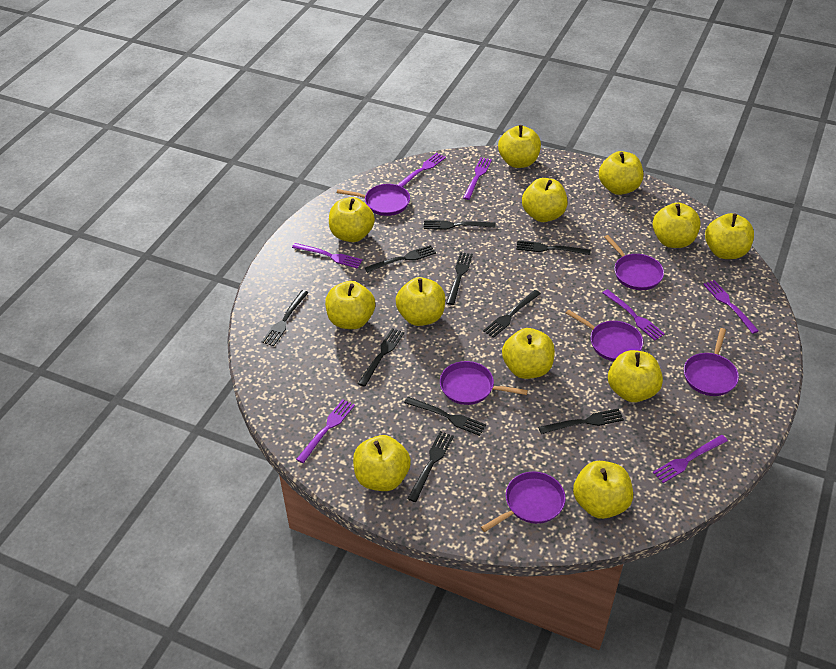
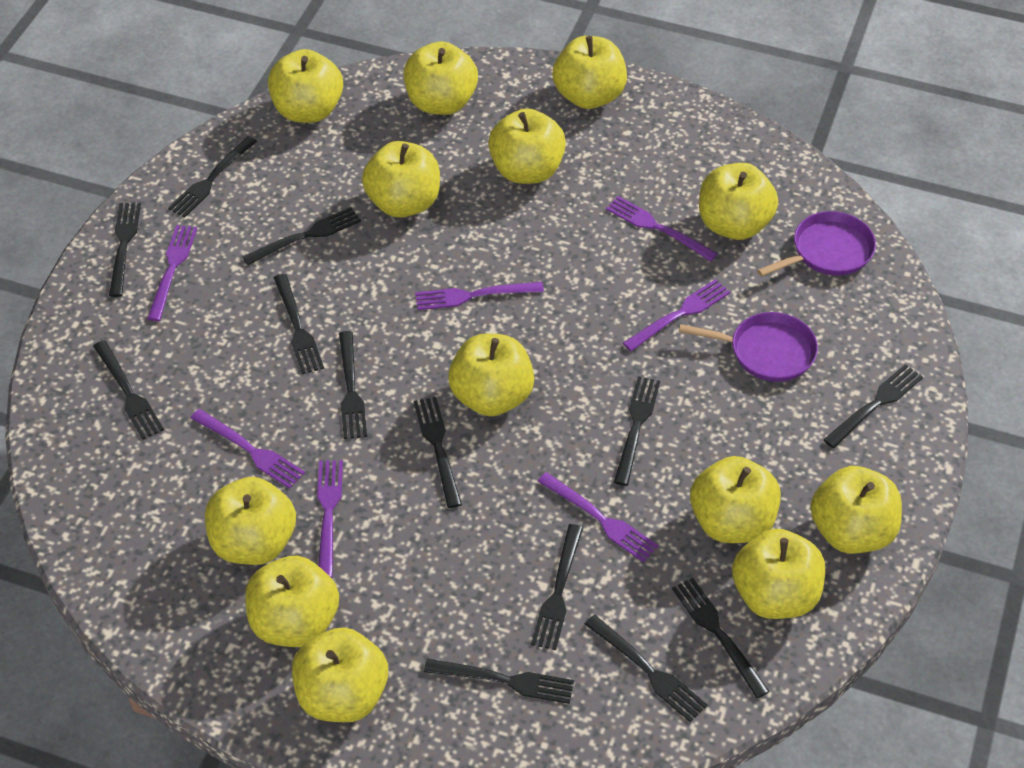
black fork: 10 -> 13
purple pan: 6 -> 2
yellow apple: 12 -> 13

